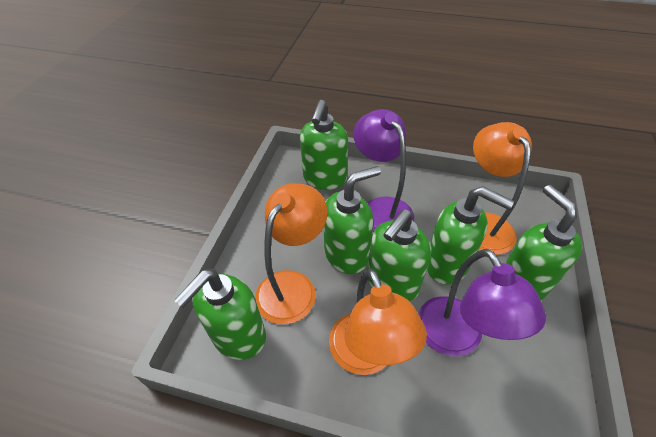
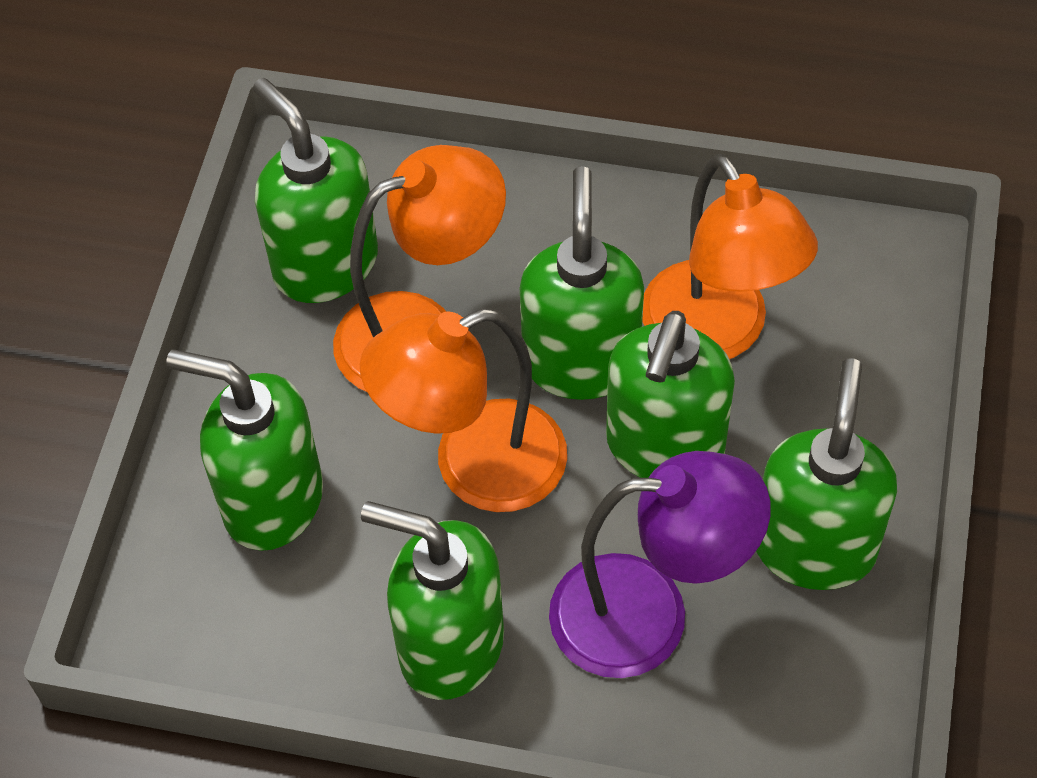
purple lamp: 2 -> 1

